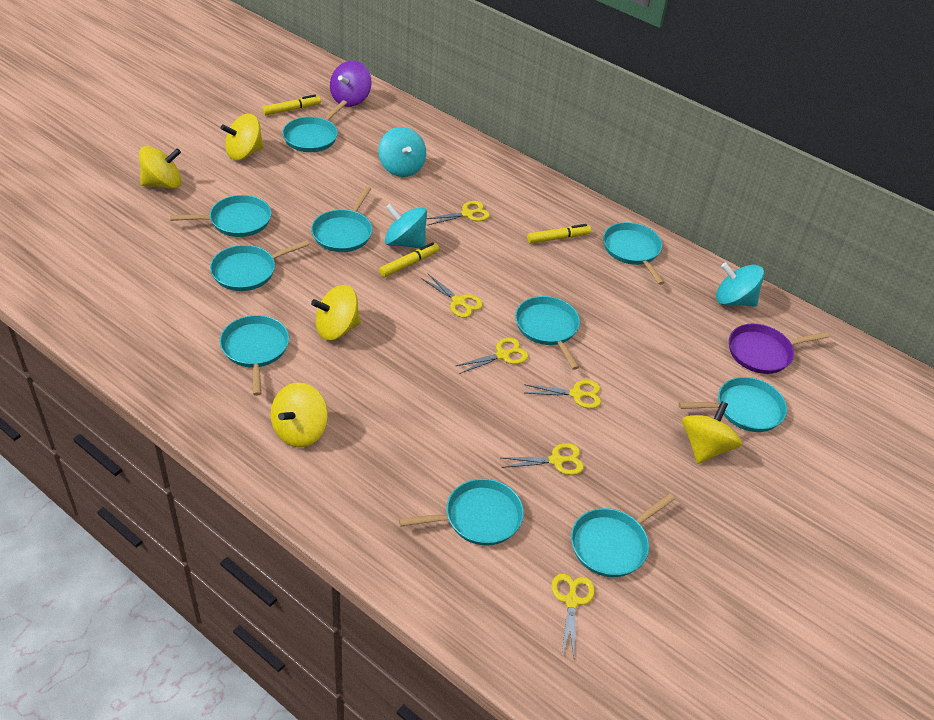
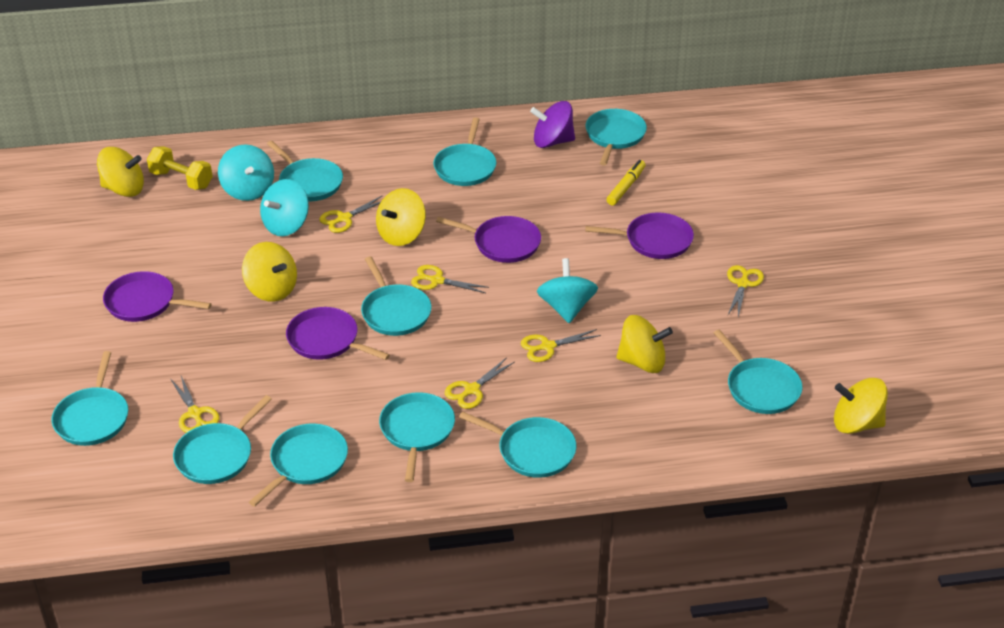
purple pan: 1 -> 4
yellow dumbbell: 0 -> 1
yellow marker: 3 -> 1

